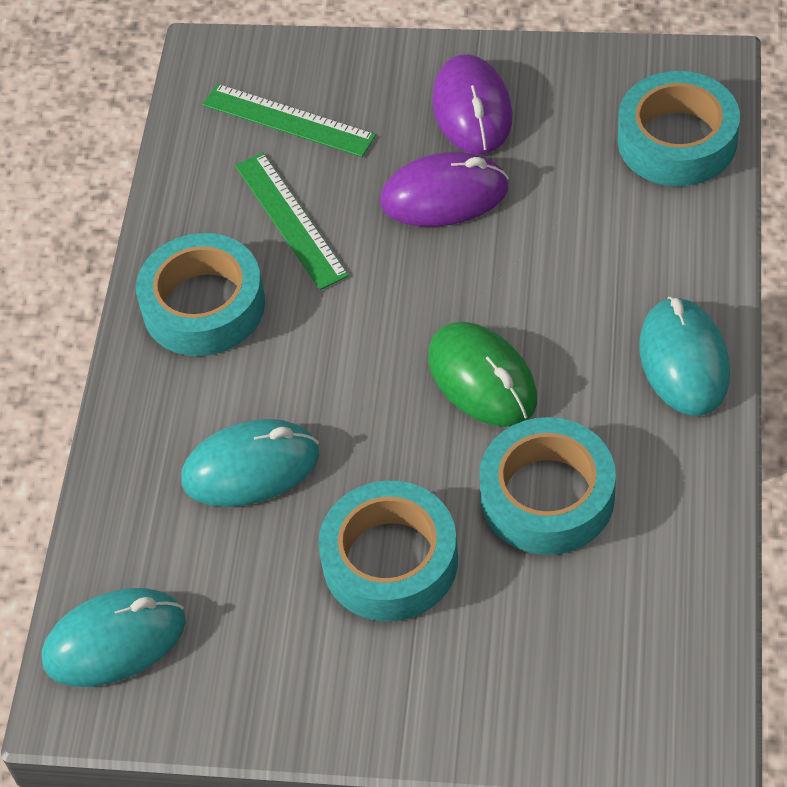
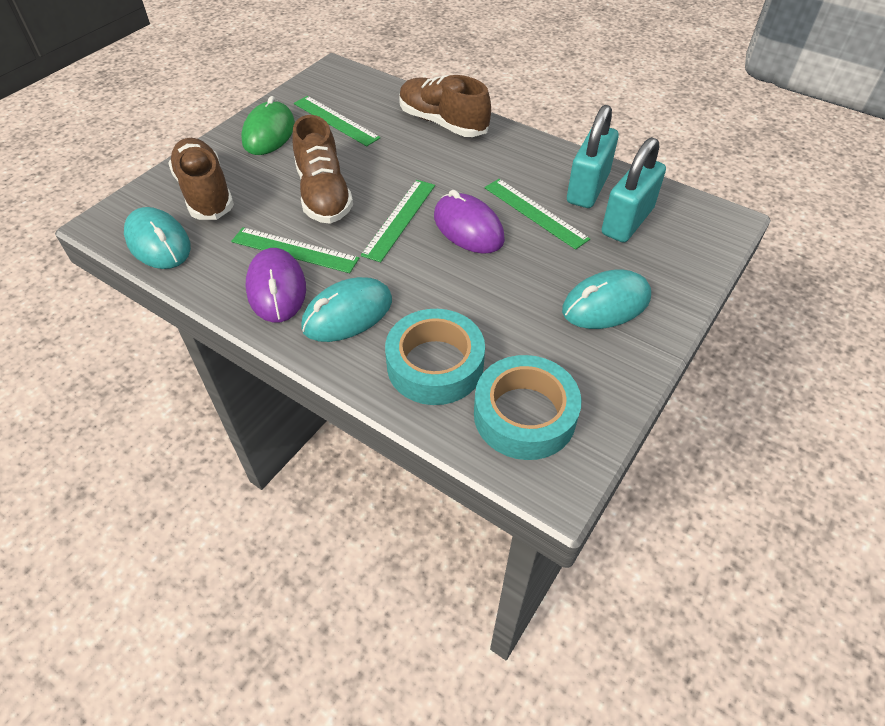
brown shoe: 0 -> 3
green ruler: 2 -> 4
turquoise padlock: 0 -> 2
turquoise tape: 4 -> 2

